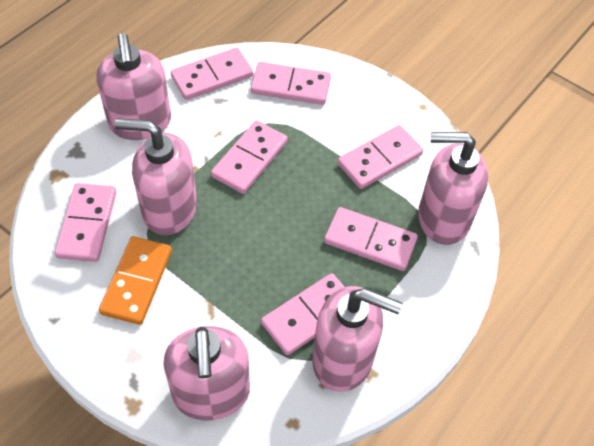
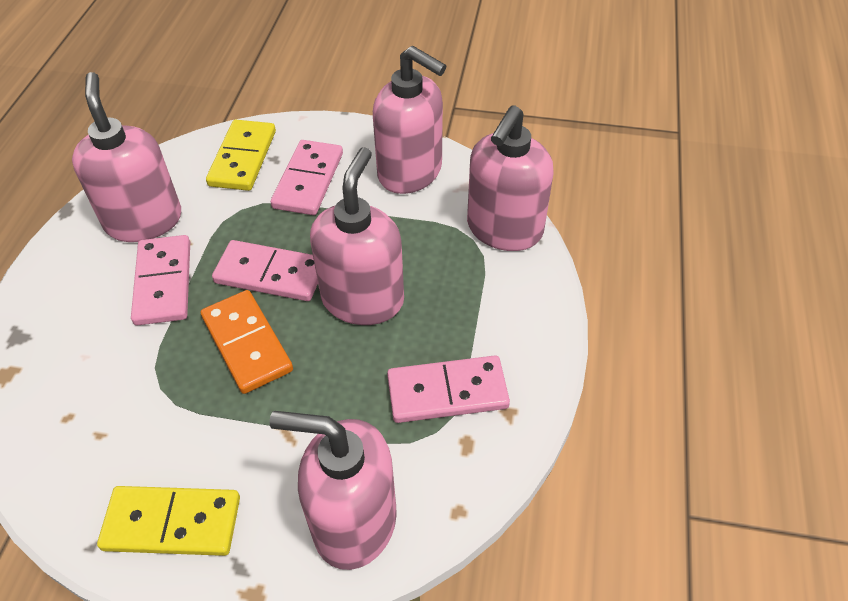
pink domino: 7 -> 4
yellow domino: 0 -> 2

